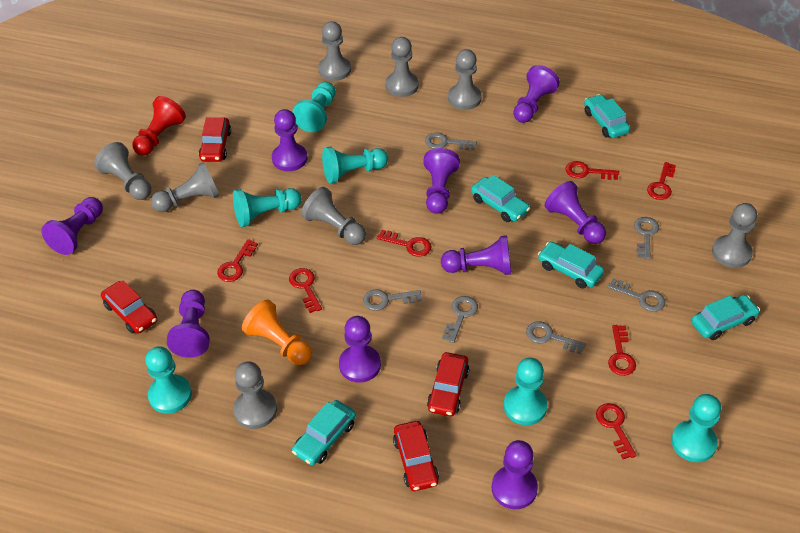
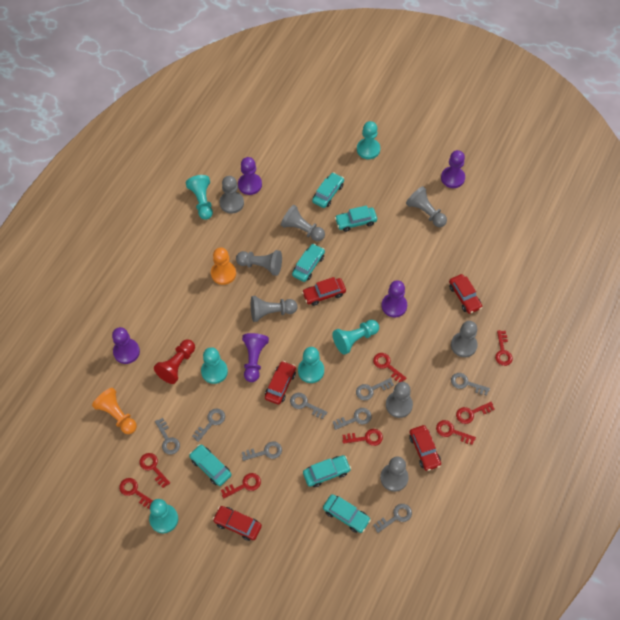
grey key: 6 -> 8
orange pawn: 1 -> 2
purple pawn: 9 -> 5
red car: 4 -> 5
red key: 7 -> 8
turquoise car: 5 -> 6

